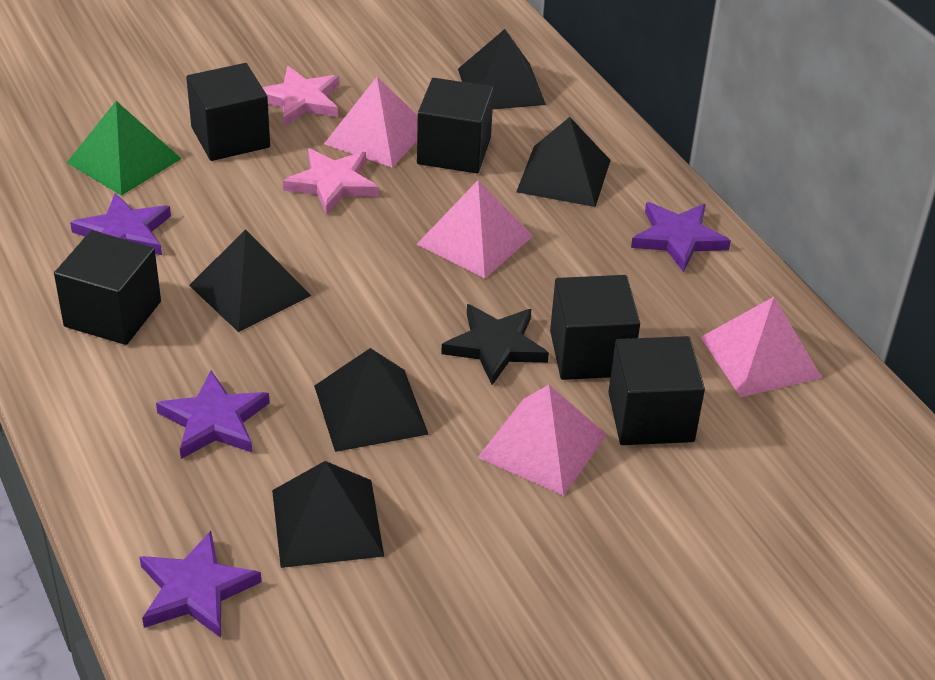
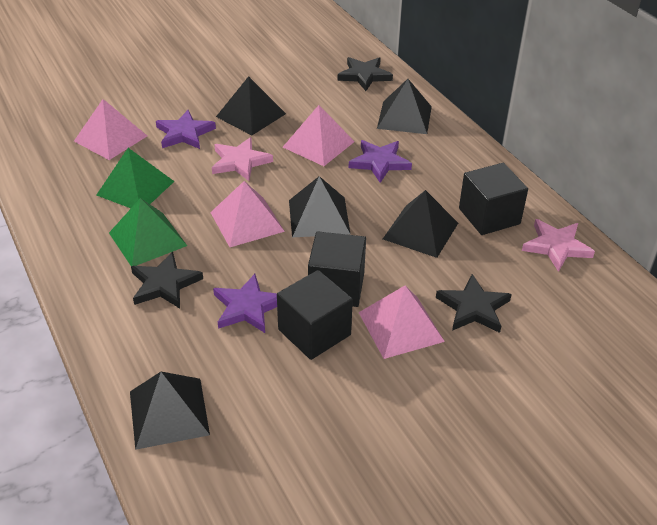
black cube: 5 -> 3
black star: 1 -> 3
green pyramid: 1 -> 2
purple star: 4 -> 3

